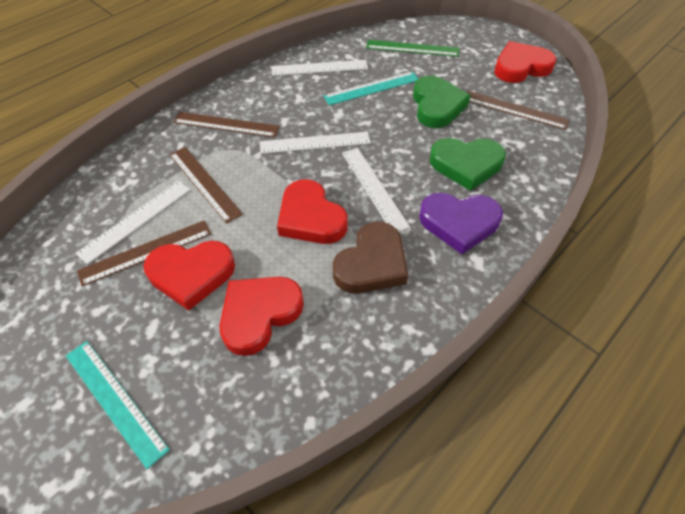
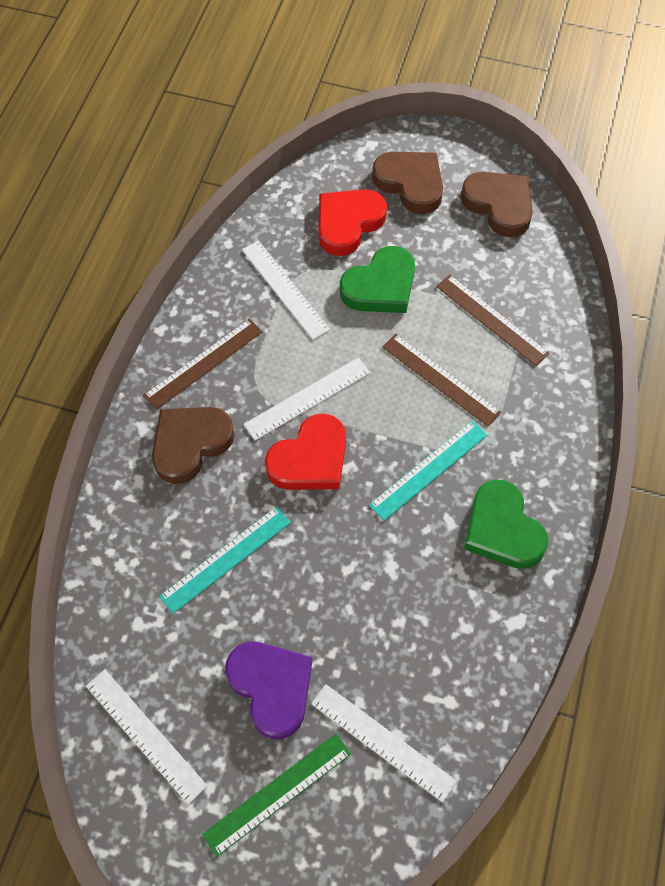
brown heart: 1 -> 3
brown ruler: 4 -> 3
red heart: 4 -> 2

